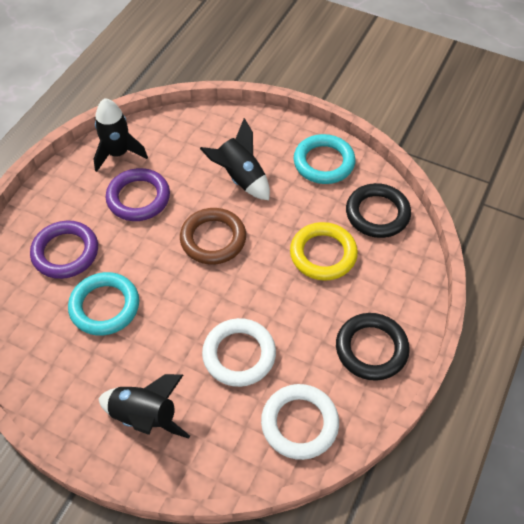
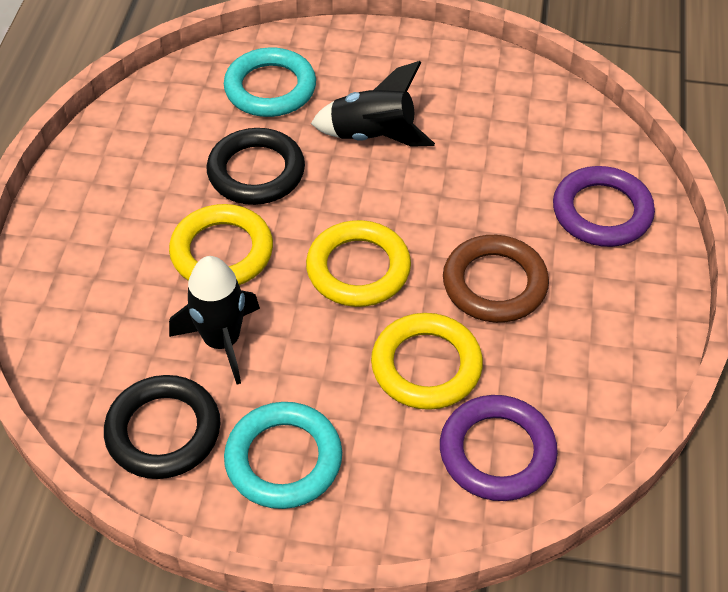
black rocket: 3 -> 2
white ring: 2 -> 0
yellow ring: 1 -> 3

